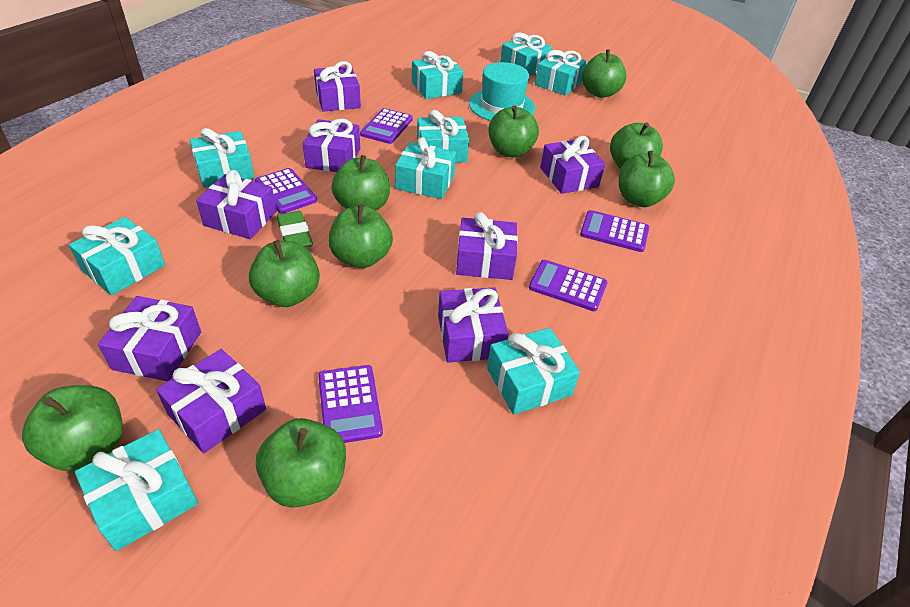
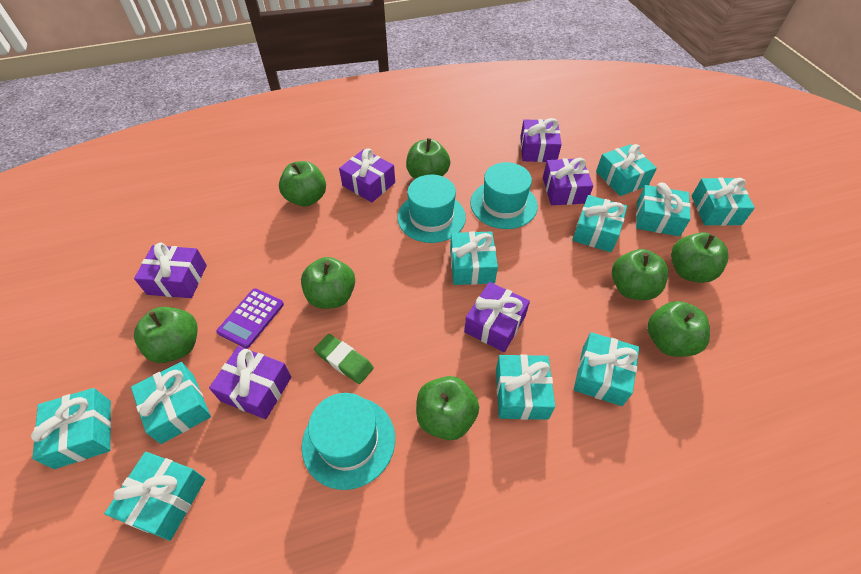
green apple: 9 -> 8
purple calculator: 5 -> 1
purple gift: 8 -> 6
turquoise gift: 9 -> 10
turquoise hat: 1 -> 3

